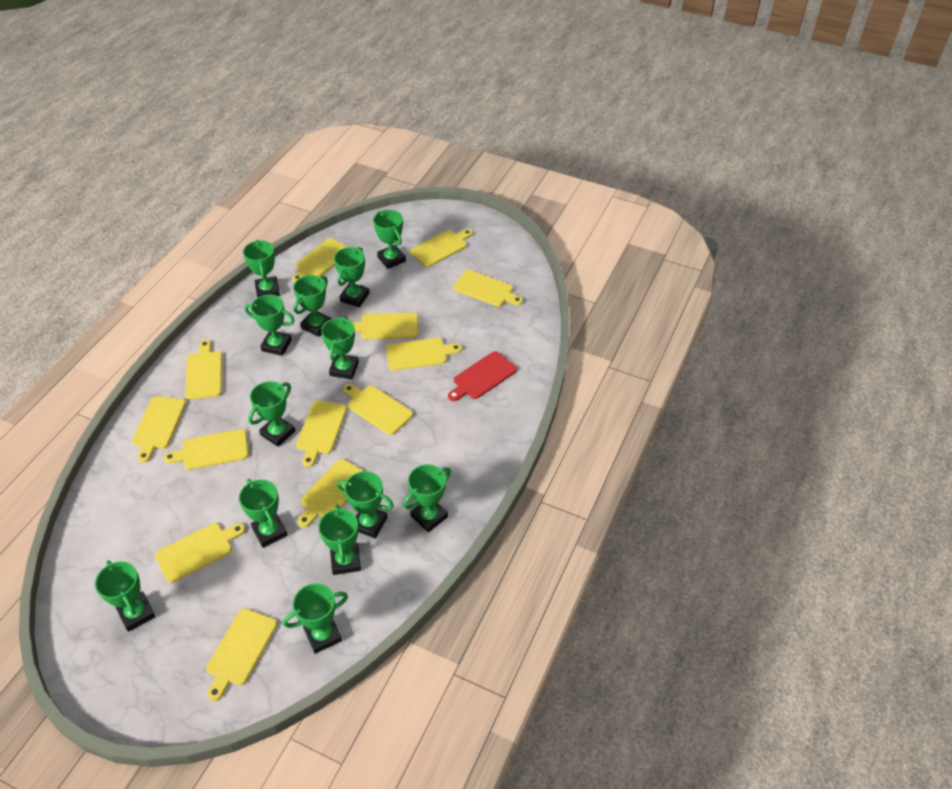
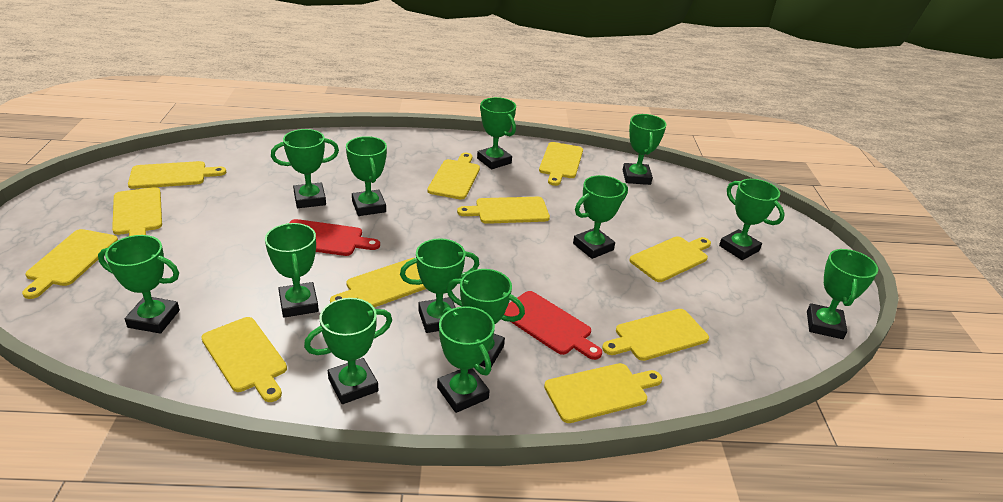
red cutting board: 1 -> 2
yellow cutting board: 13 -> 11

